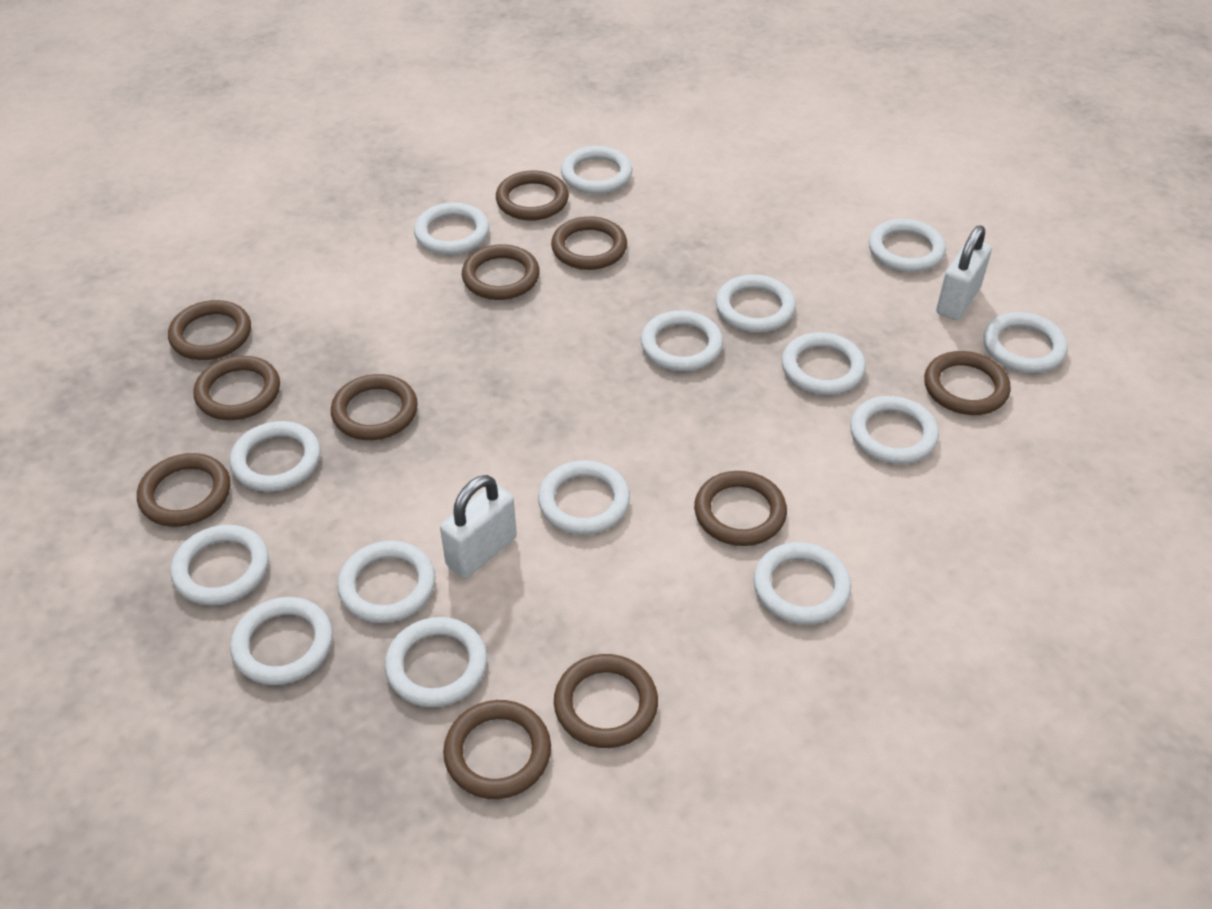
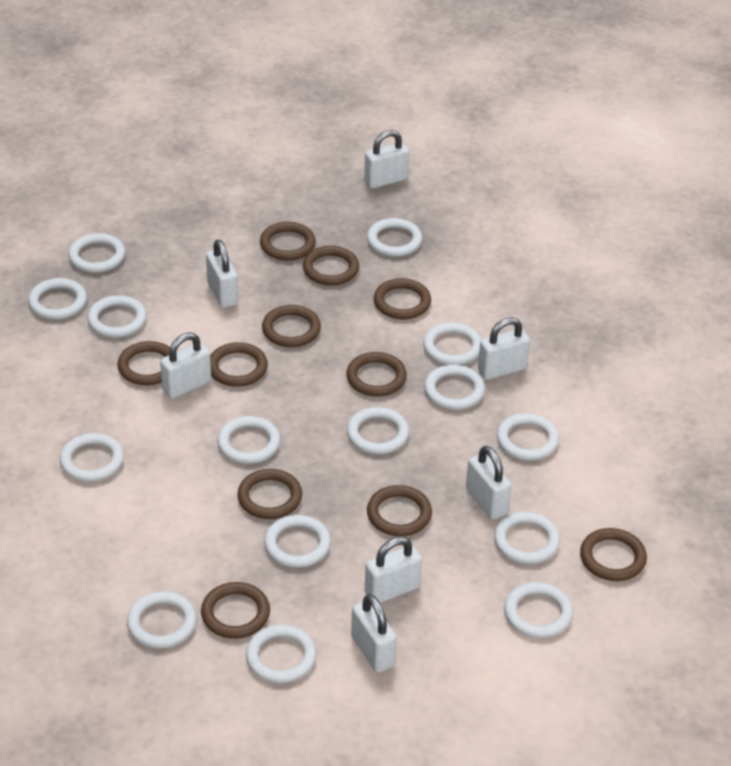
white padlock: 2 -> 7

